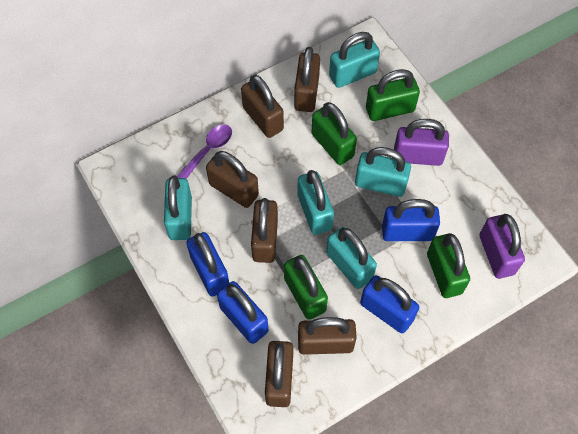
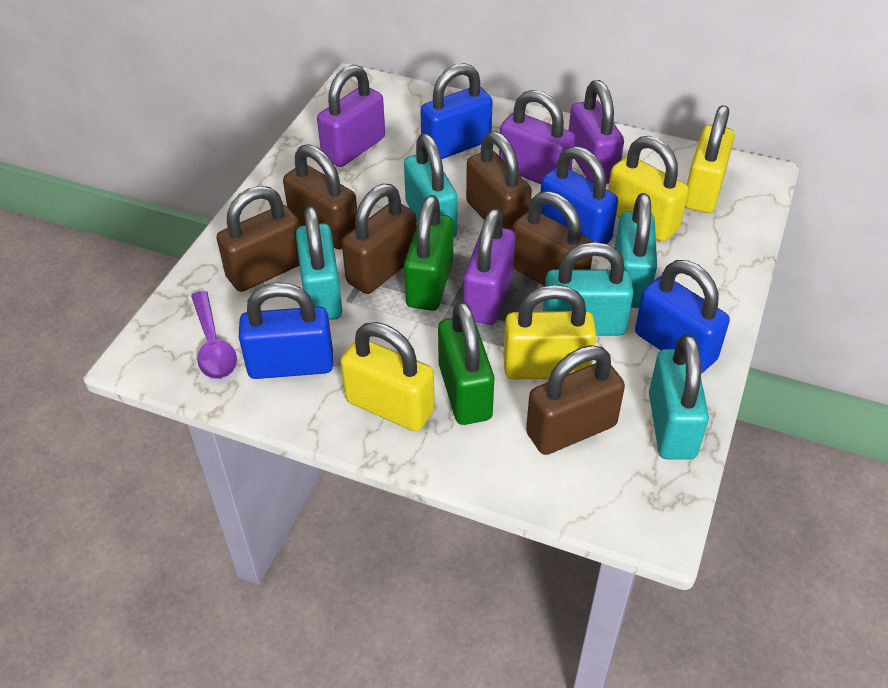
green padlock: 4 -> 2
purple padlock: 2 -> 4
yellow padlock: 0 -> 4

